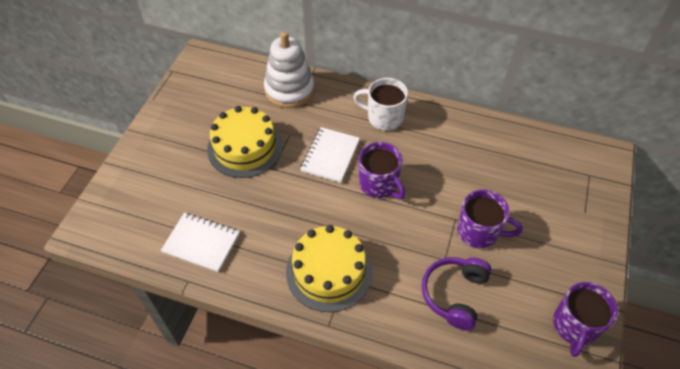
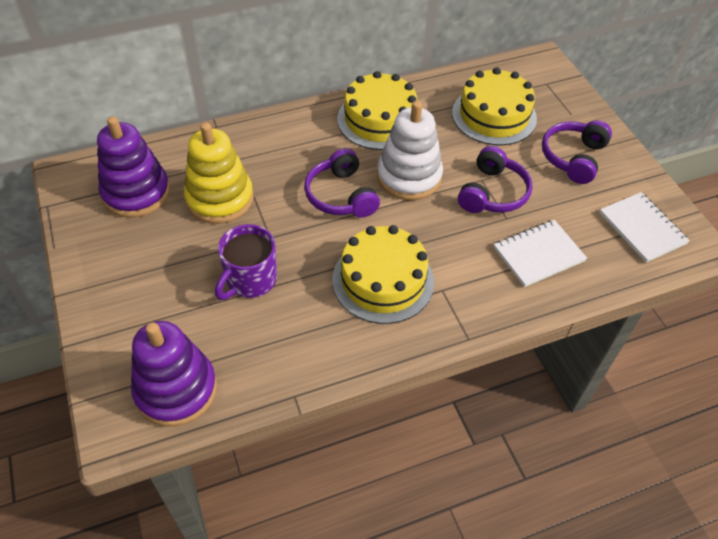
purple headphones: 1 -> 3
purple mug: 3 -> 1
purple stacking toy: 0 -> 2
white mug: 1 -> 0
yellow cake: 2 -> 3
yellow stacking toy: 0 -> 1

